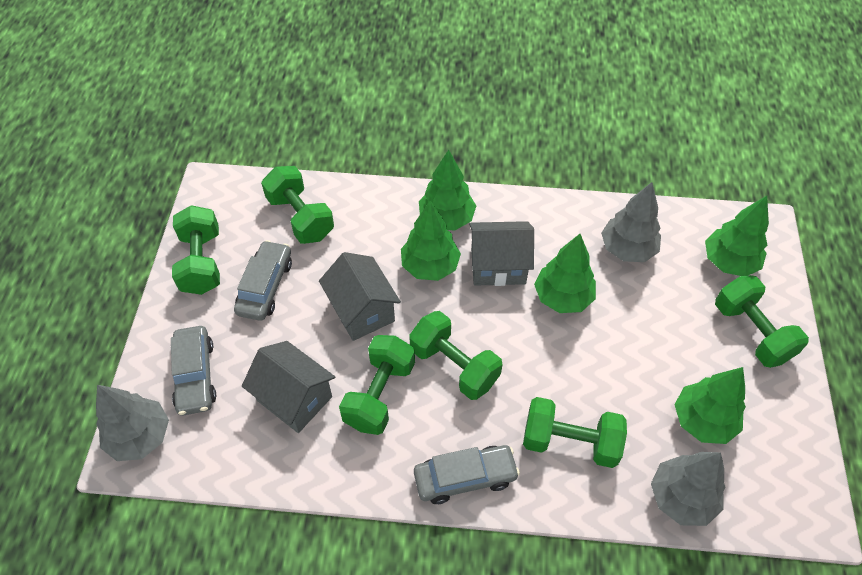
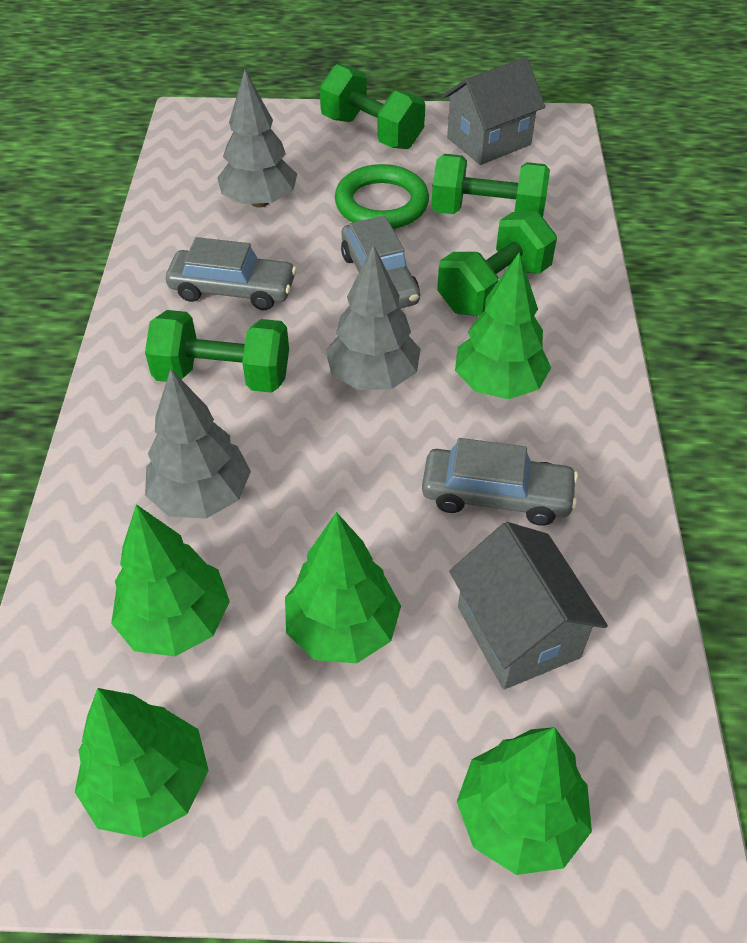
green dumbbell: 6 -> 4
green ring: 0 -> 1
grey house: 3 -> 2

